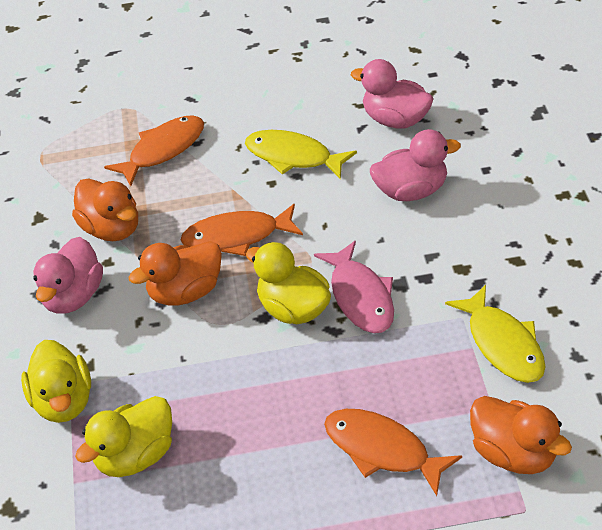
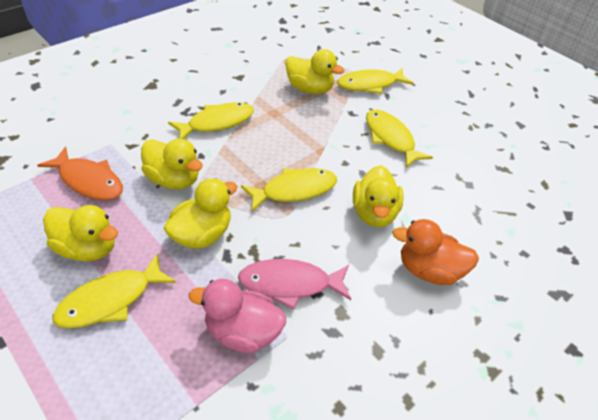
orange duck: 3 -> 1
orange fish: 3 -> 1
pink duck: 3 -> 1
yellow duck: 3 -> 5
yellow fish: 2 -> 5

